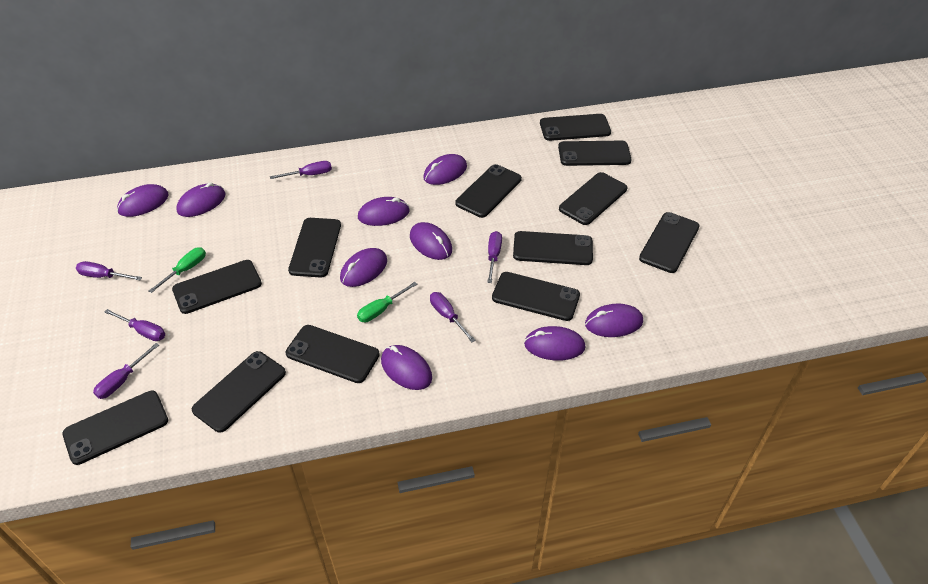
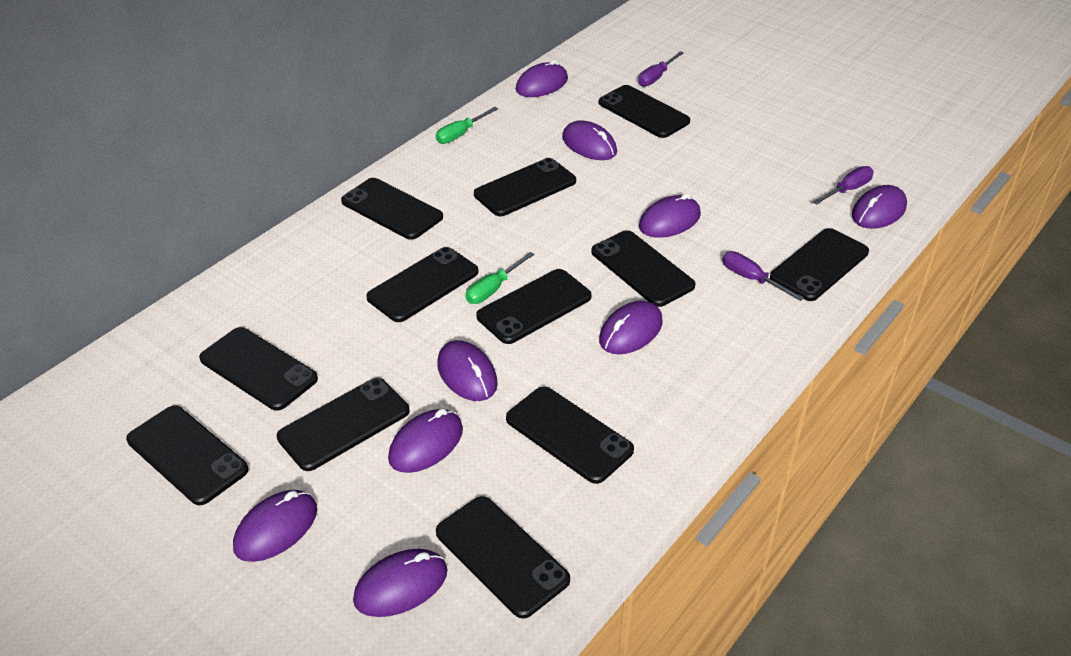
purple screwdriver: 6 -> 3

